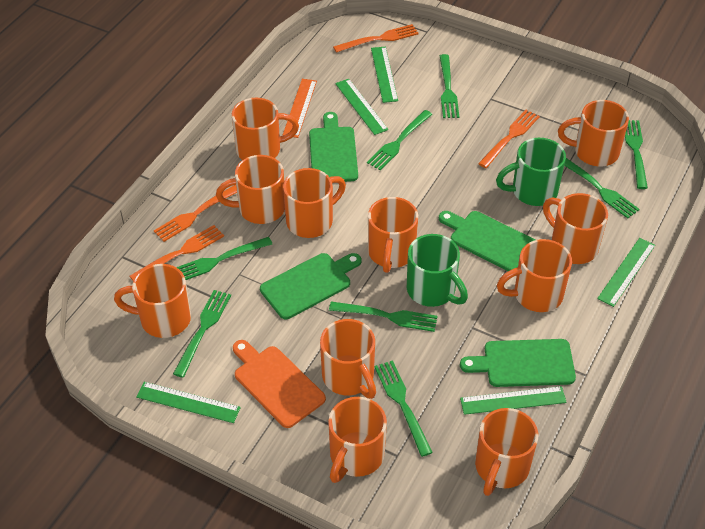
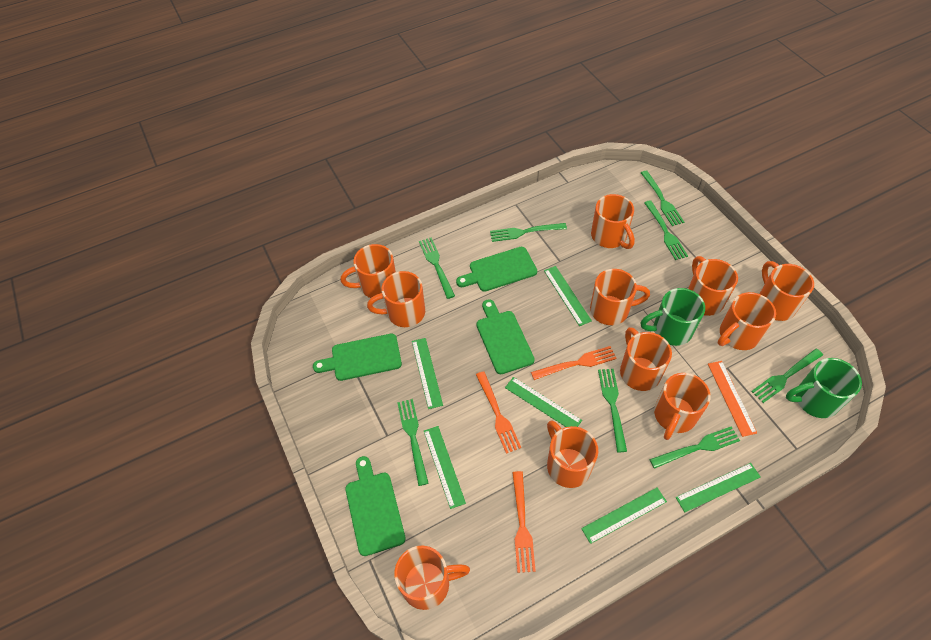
green ruler: 5 -> 6
orange cutting board: 1 -> 0
orange fork: 4 -> 3

